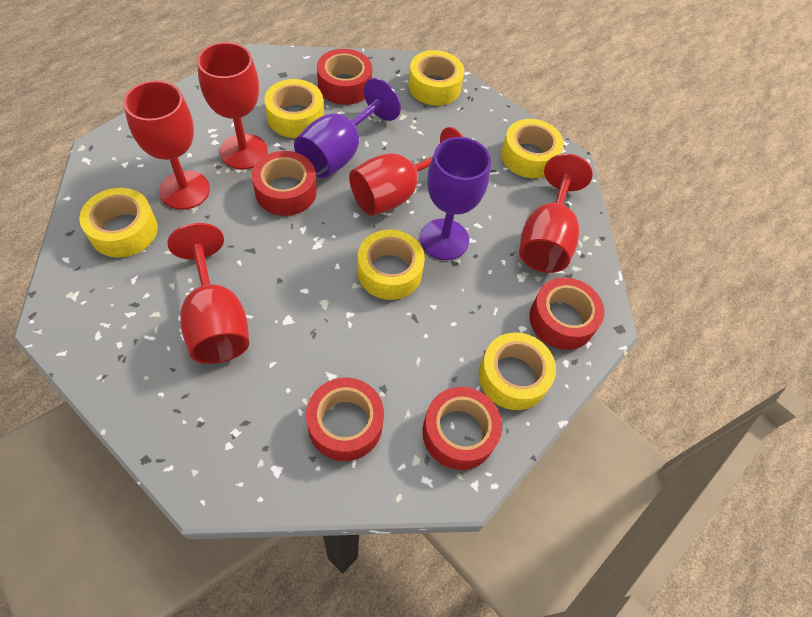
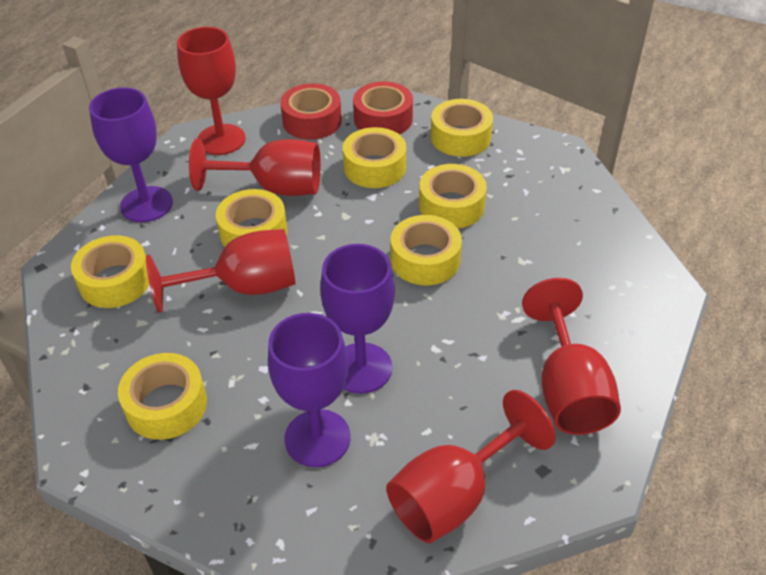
purple goblet: 2 -> 3
red tape: 5 -> 2
yellow tape: 6 -> 7

